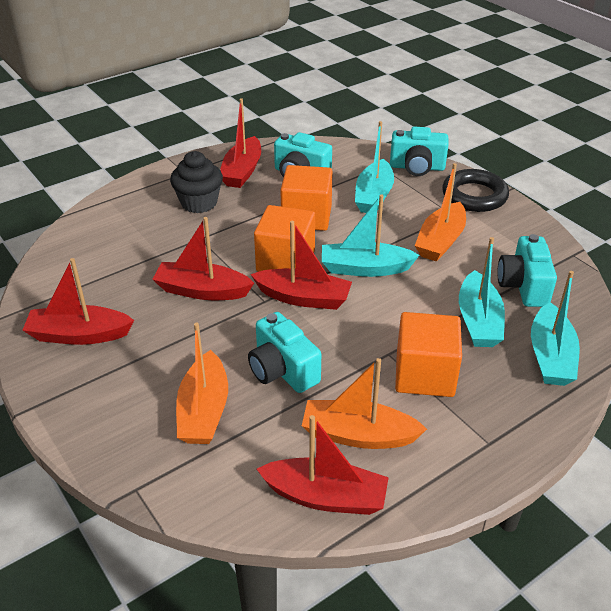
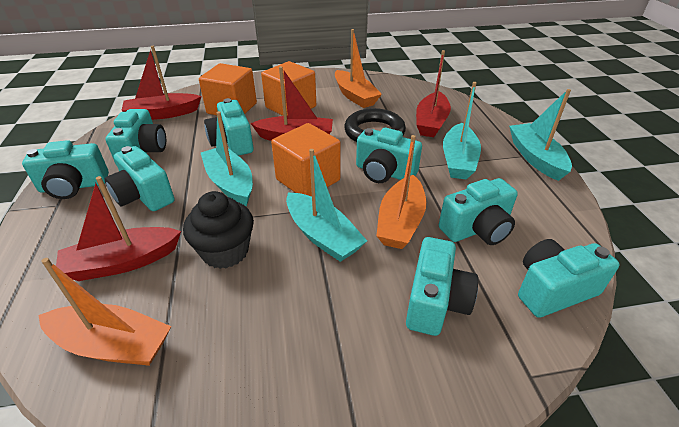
red boat: 5 -> 4
turquoise camera: 4 -> 8

